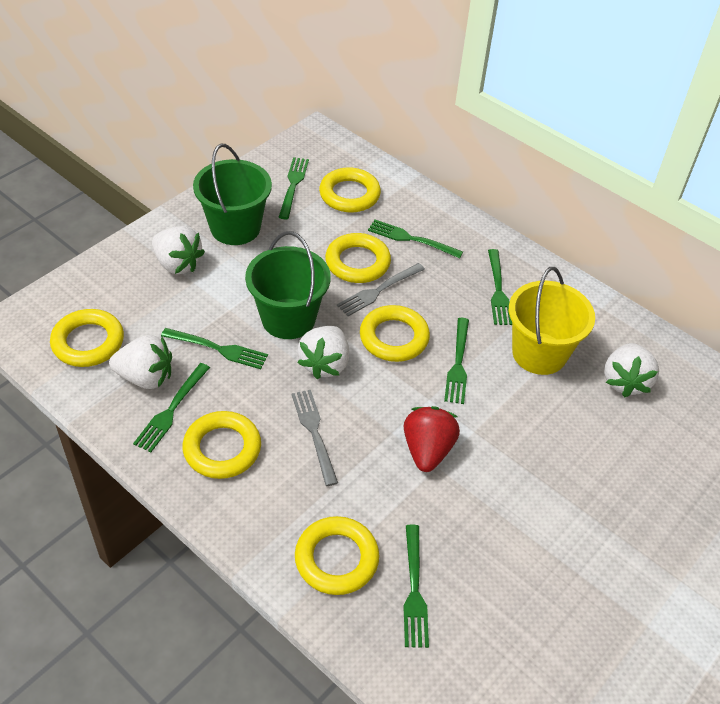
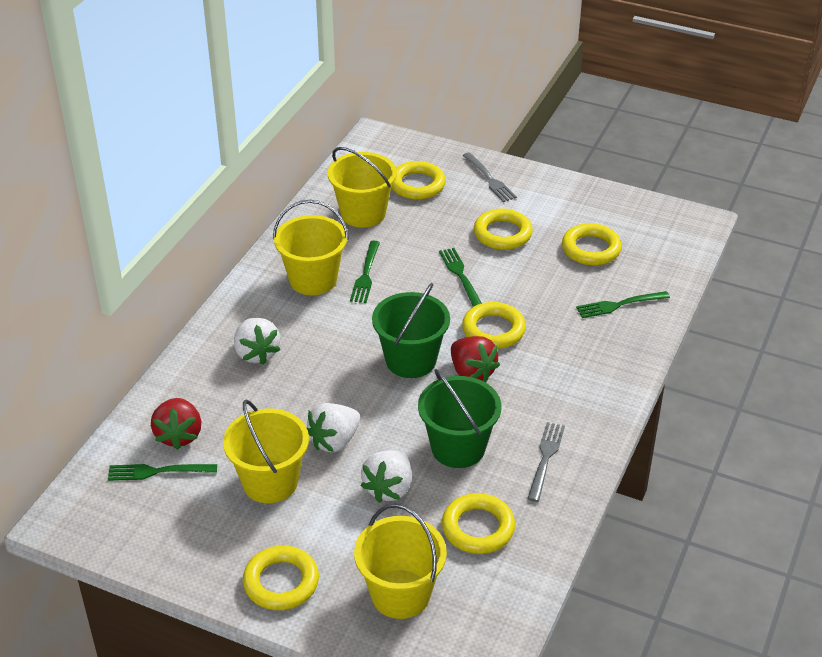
green fork: 7 -> 4
red strawberry: 1 -> 2
white strawberry: 4 -> 3
yellow bucket: 1 -> 4

